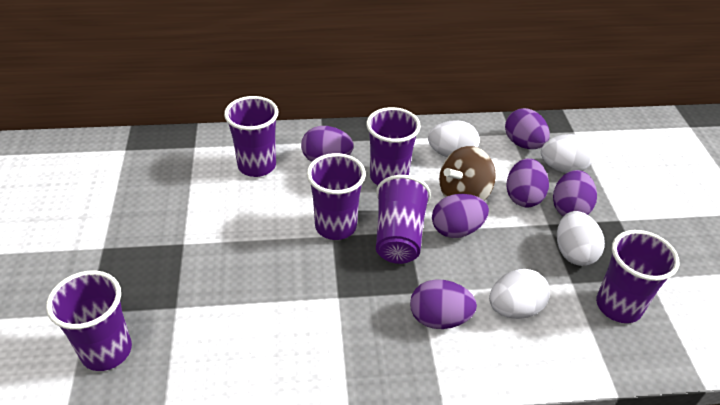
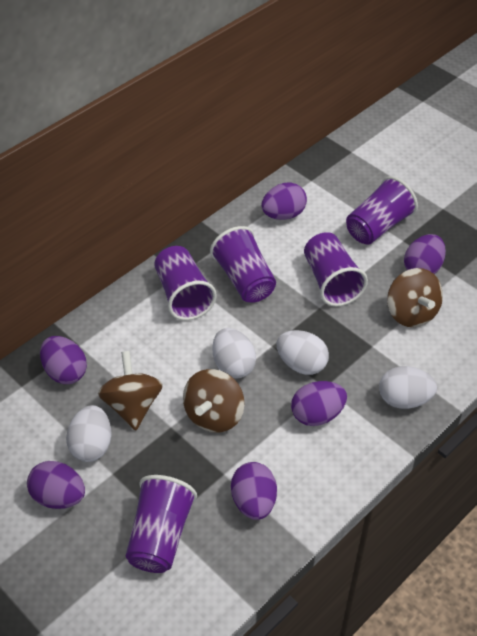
brown spinning top: 1 -> 3
purple cup: 6 -> 5

